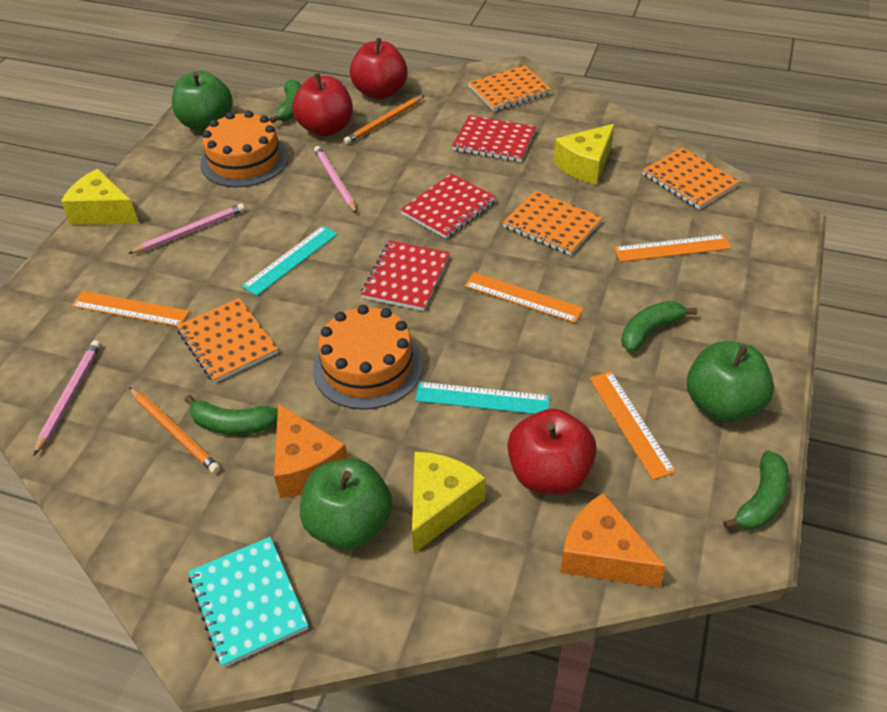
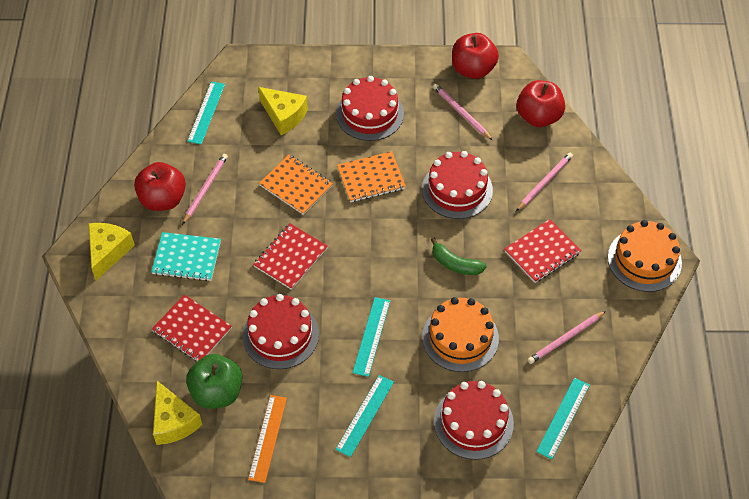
green apple: 3 -> 1
green banana: 4 -> 1
orange cheese: 2 -> 0
orange notebook: 4 -> 2
orange pencil: 2 -> 0
orange ruler: 4 -> 1
pink pencil: 3 -> 4
red cake: 0 -> 4
turquoise ruler: 2 -> 4

